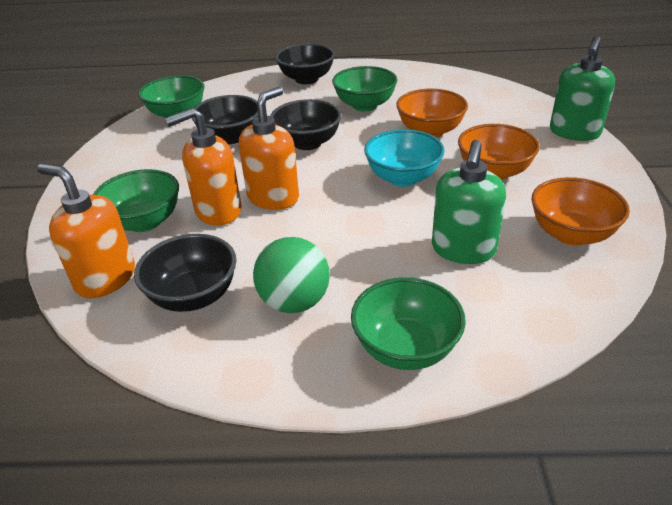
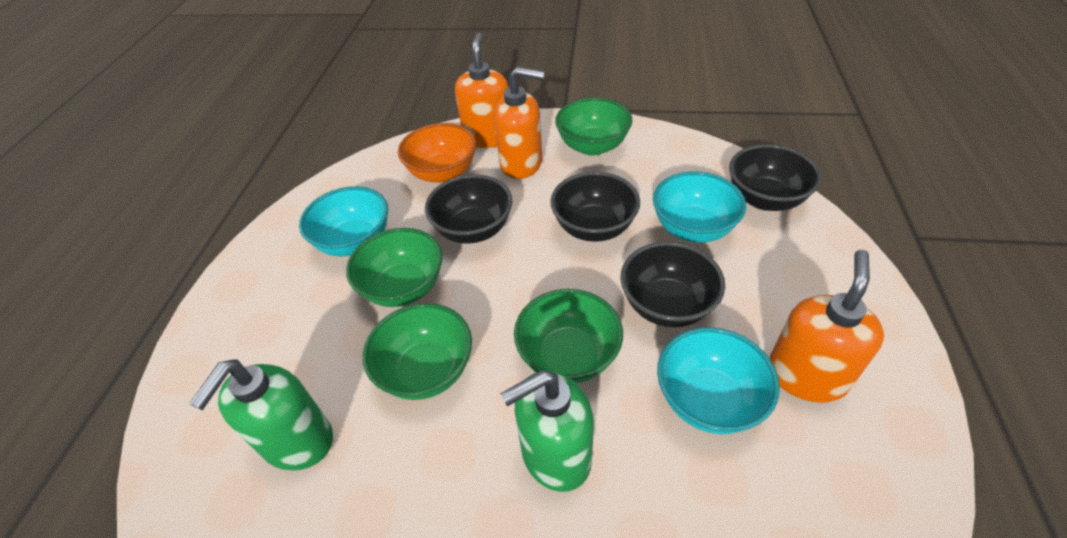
green ball: 1 -> 0
orange bowl: 3 -> 1
turquoise bowl: 1 -> 3

